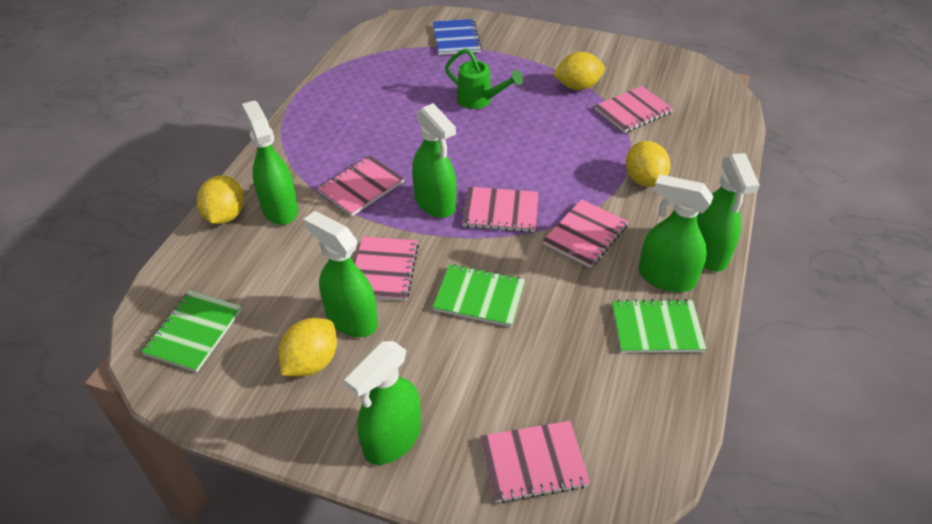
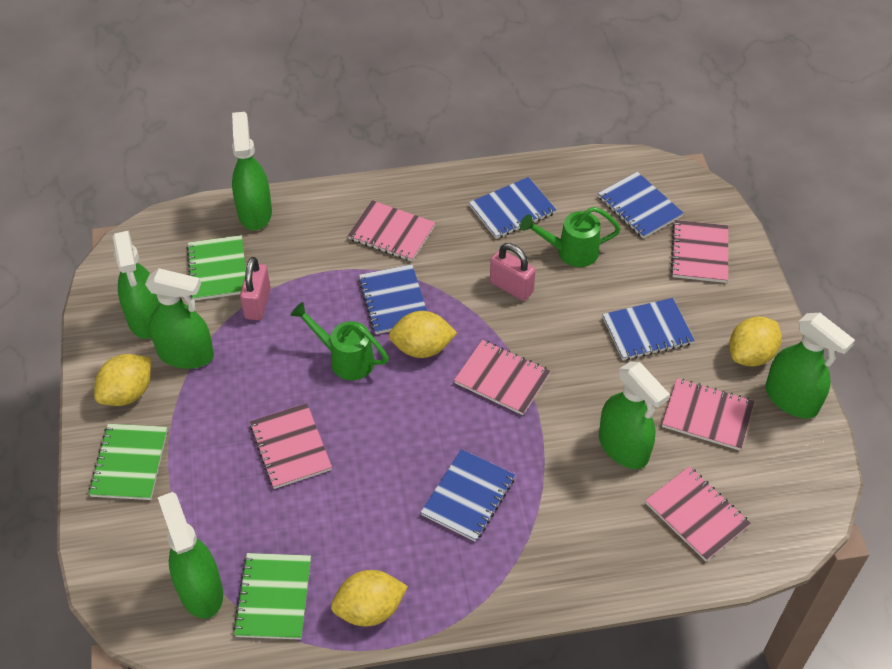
blue notebook: 1 -> 5
green watering can: 1 -> 2
pink padlock: 0 -> 2

